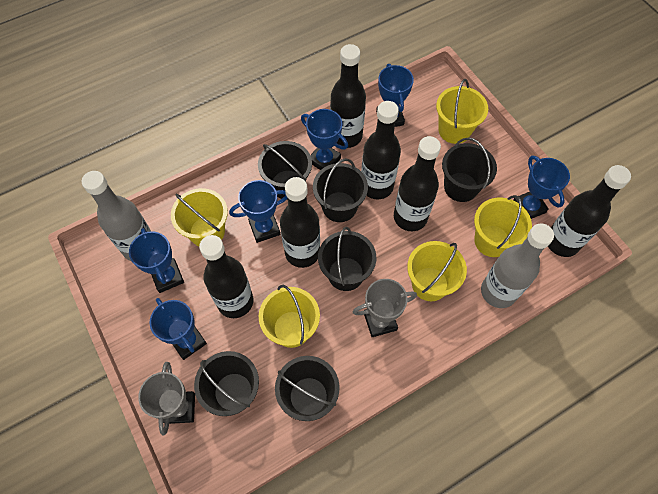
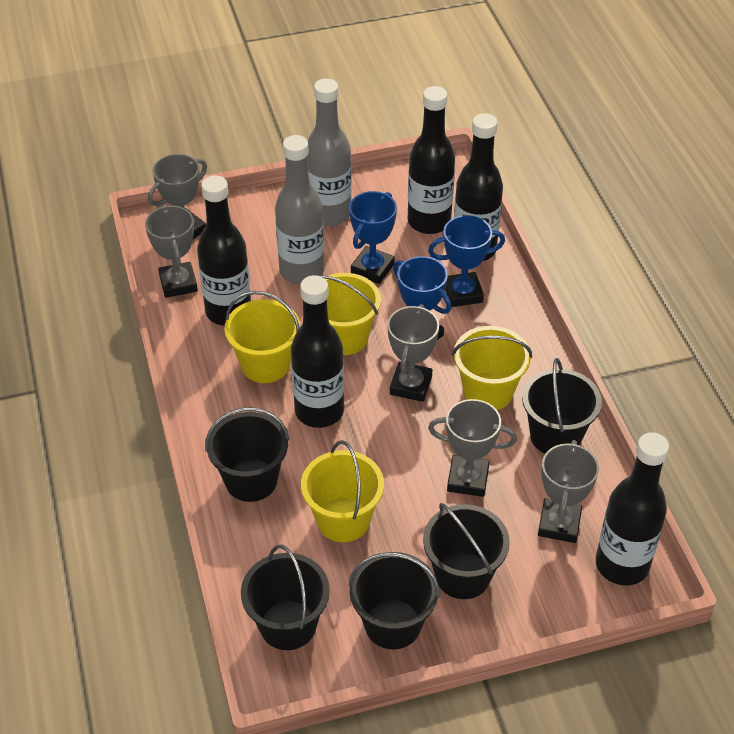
black bottle: 6 -> 5
black bucket: 6 -> 5
blue trophy: 6 -> 3
grey trophy: 2 -> 5
yellow bucket: 5 -> 4

